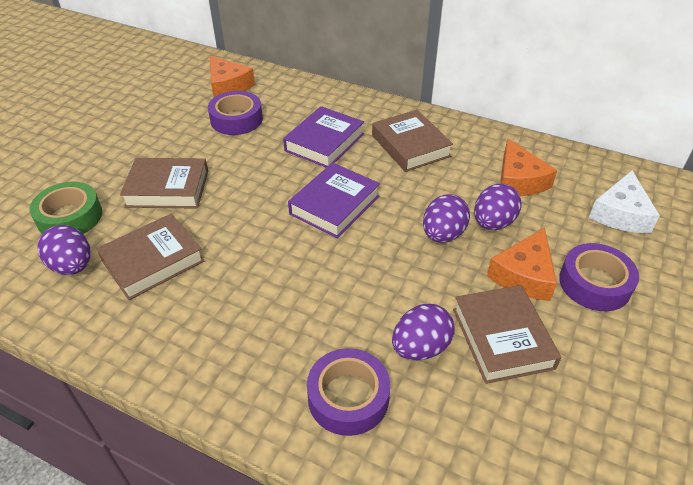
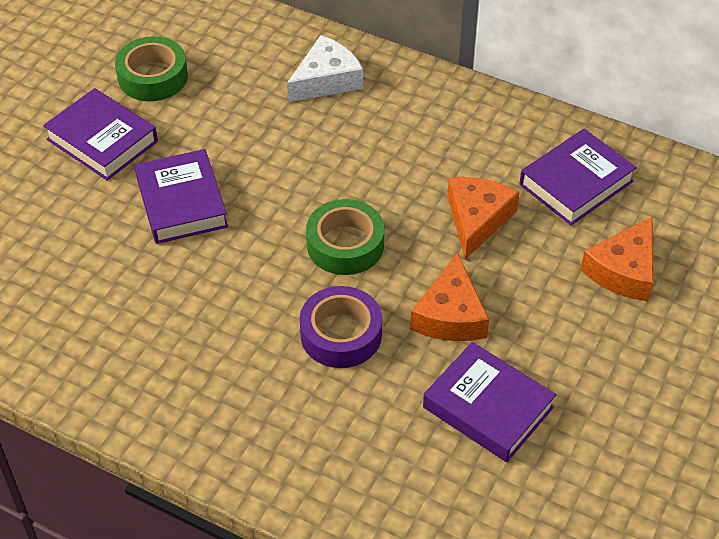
brown book: 4 -> 0
green tape: 1 -> 2
purple book: 2 -> 4
purple egg: 4 -> 0
purple tape: 3 -> 1

